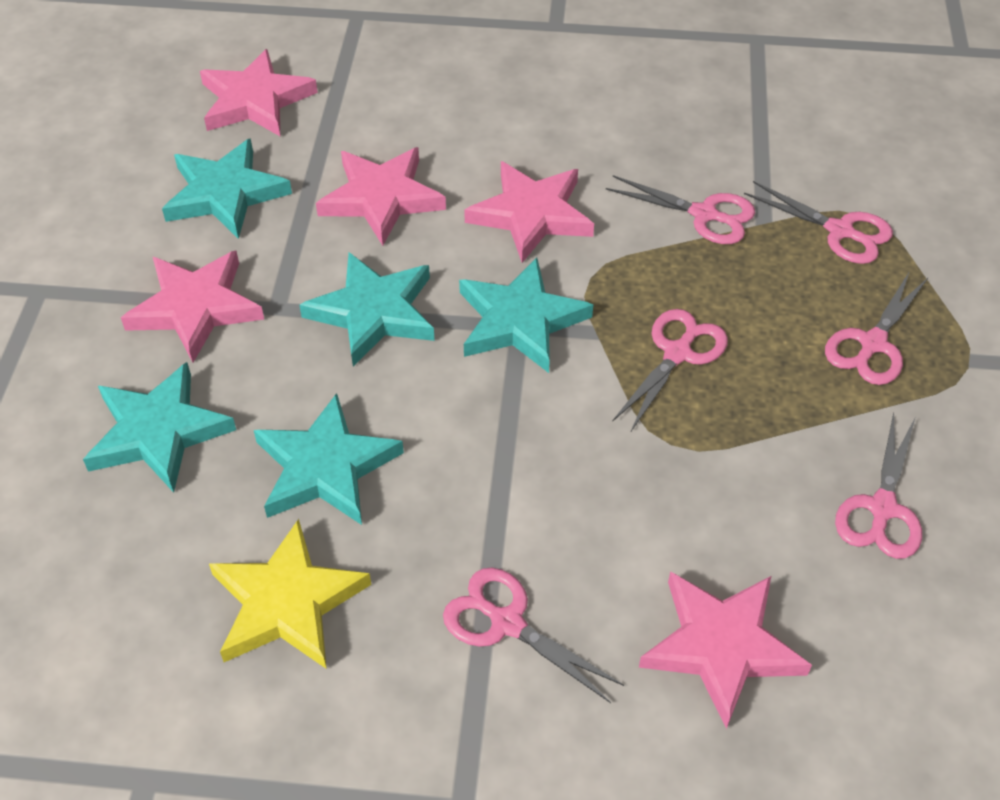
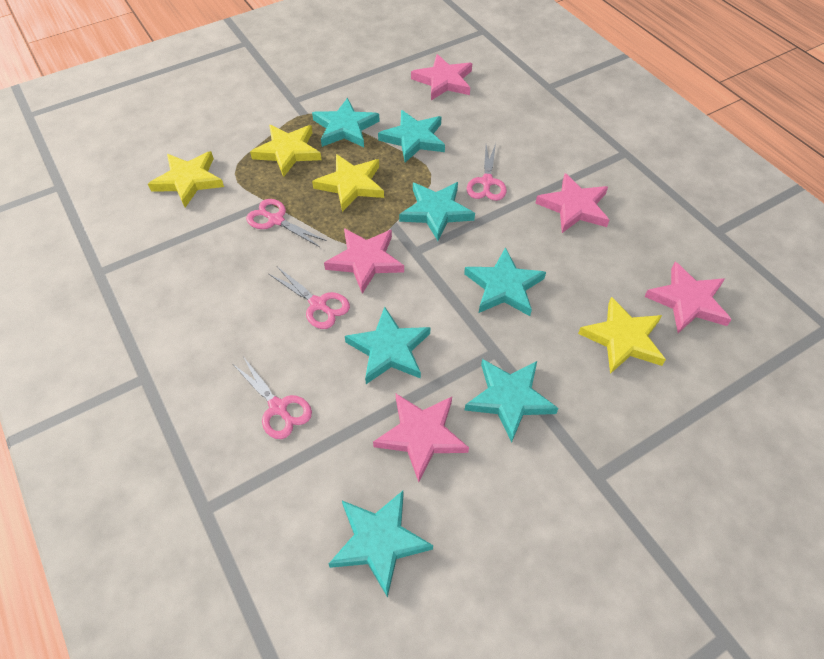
pink scissors: 6 -> 4
turquoise star: 5 -> 7
yellow star: 1 -> 4

